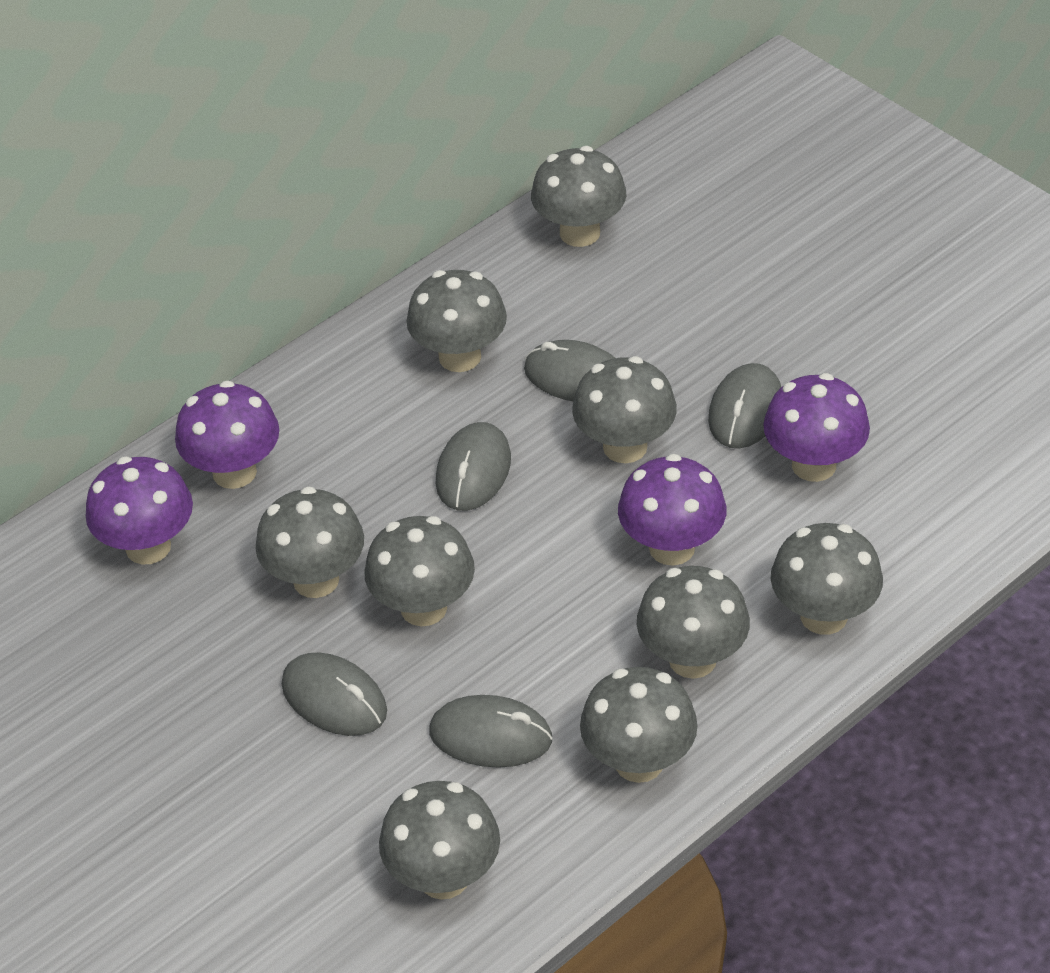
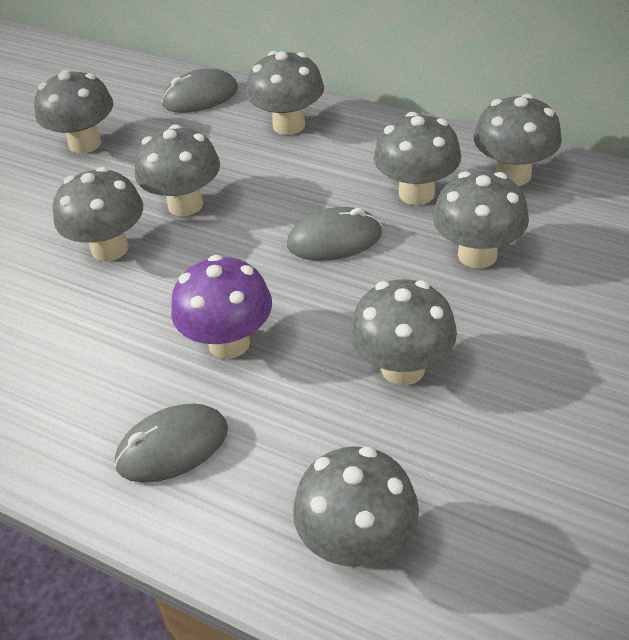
grey mouse: 5 -> 3
purple mushroom: 4 -> 1

